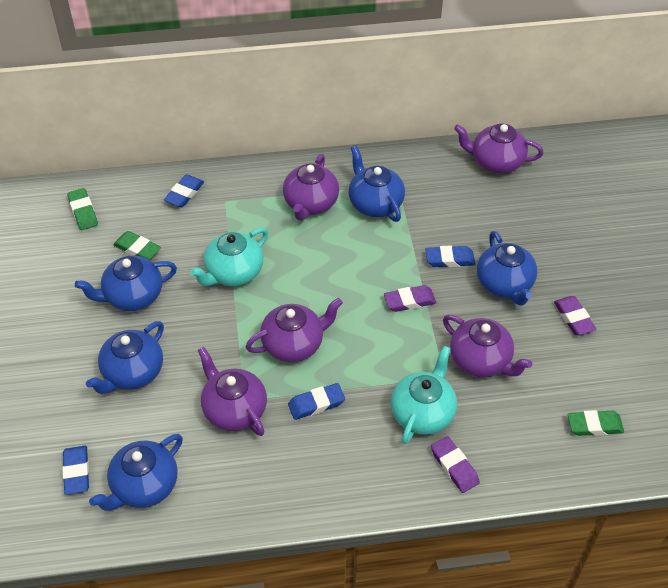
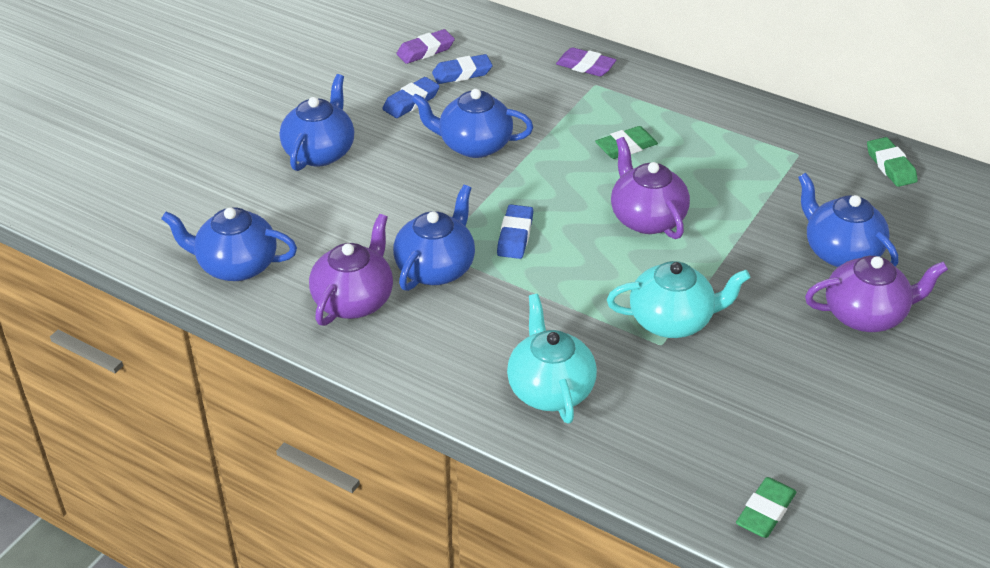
blue eraser: 4 -> 3
purple eraser: 3 -> 2
purple teapot: 5 -> 3

